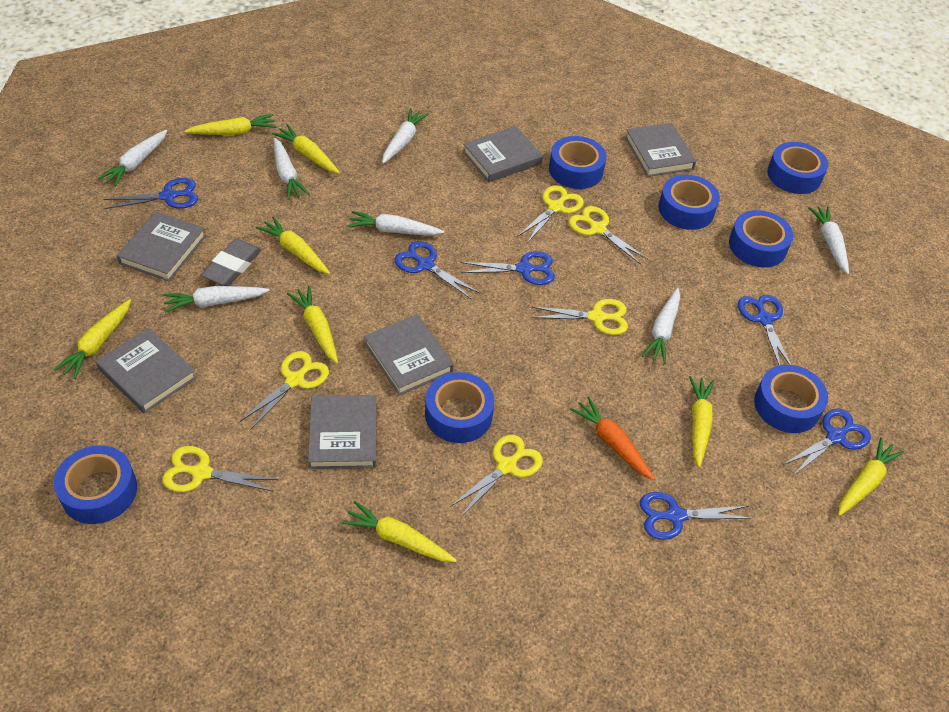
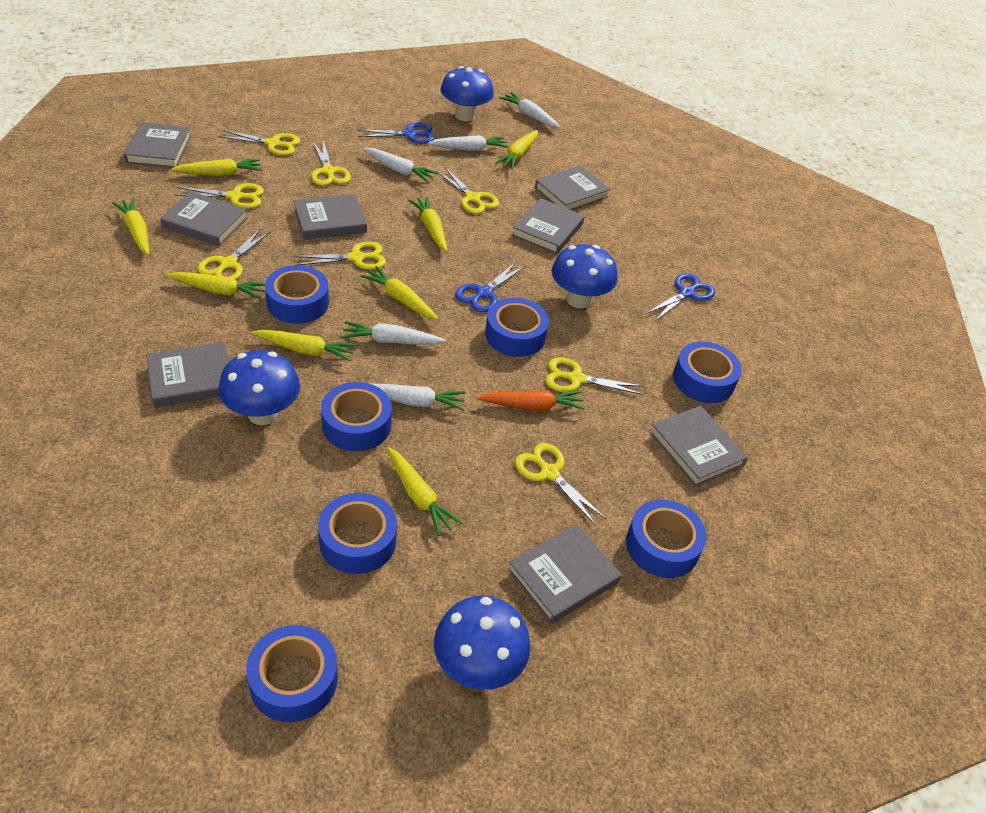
blue mushroom: 0 -> 4
blue scissors: 6 -> 3
grey book: 6 -> 8
grey eraser: 1 -> 0
white carrot: 7 -> 5
yellow scissors: 6 -> 8

